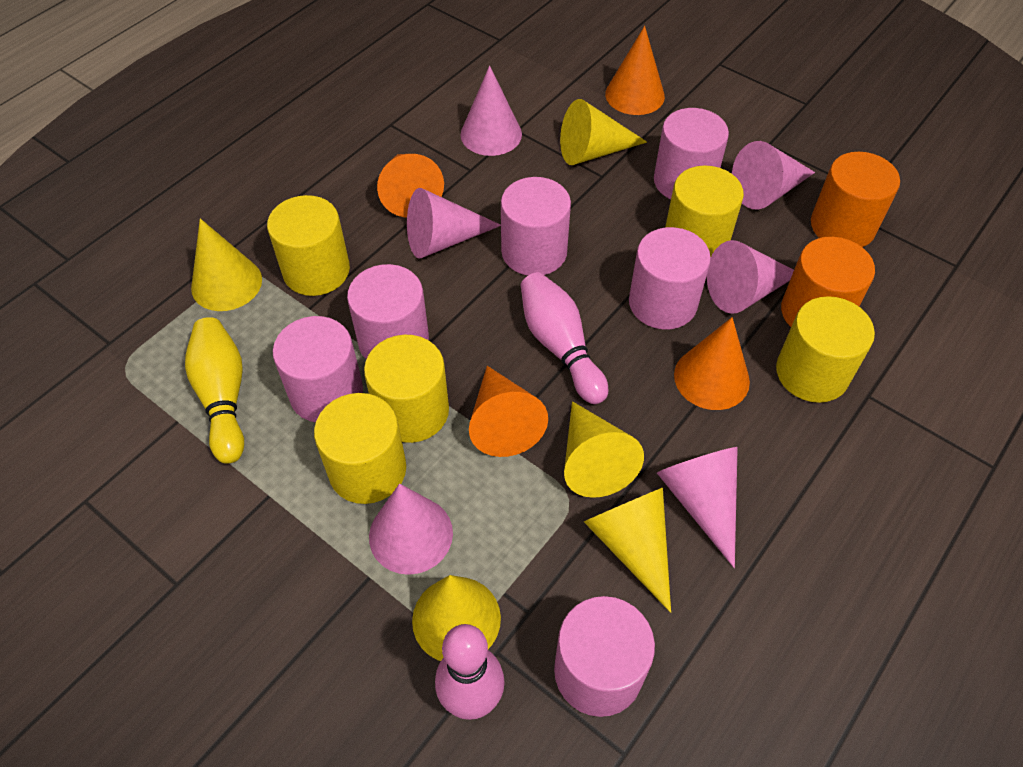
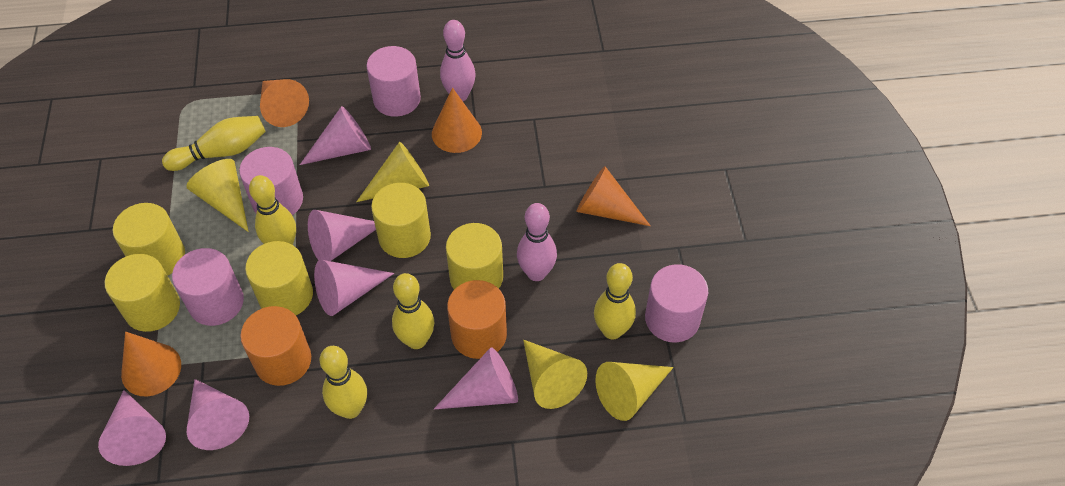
pink cylinder: 6 -> 4
yellow bowling pin: 1 -> 5
yellow cone: 5 -> 4

